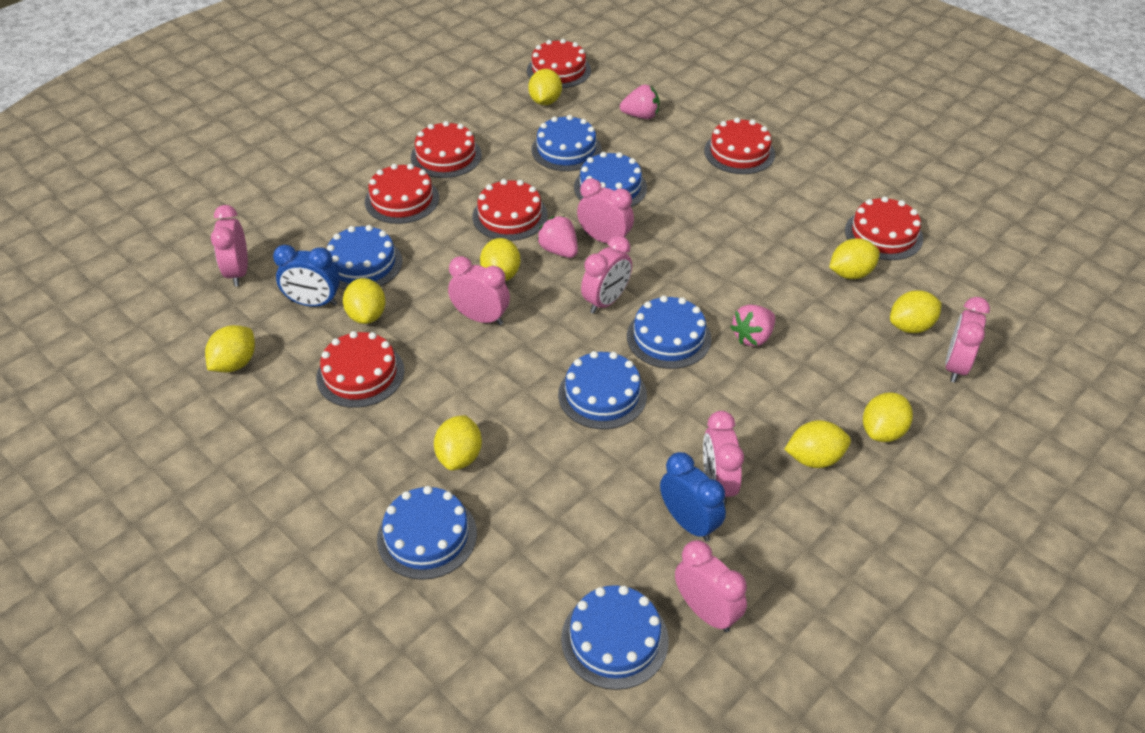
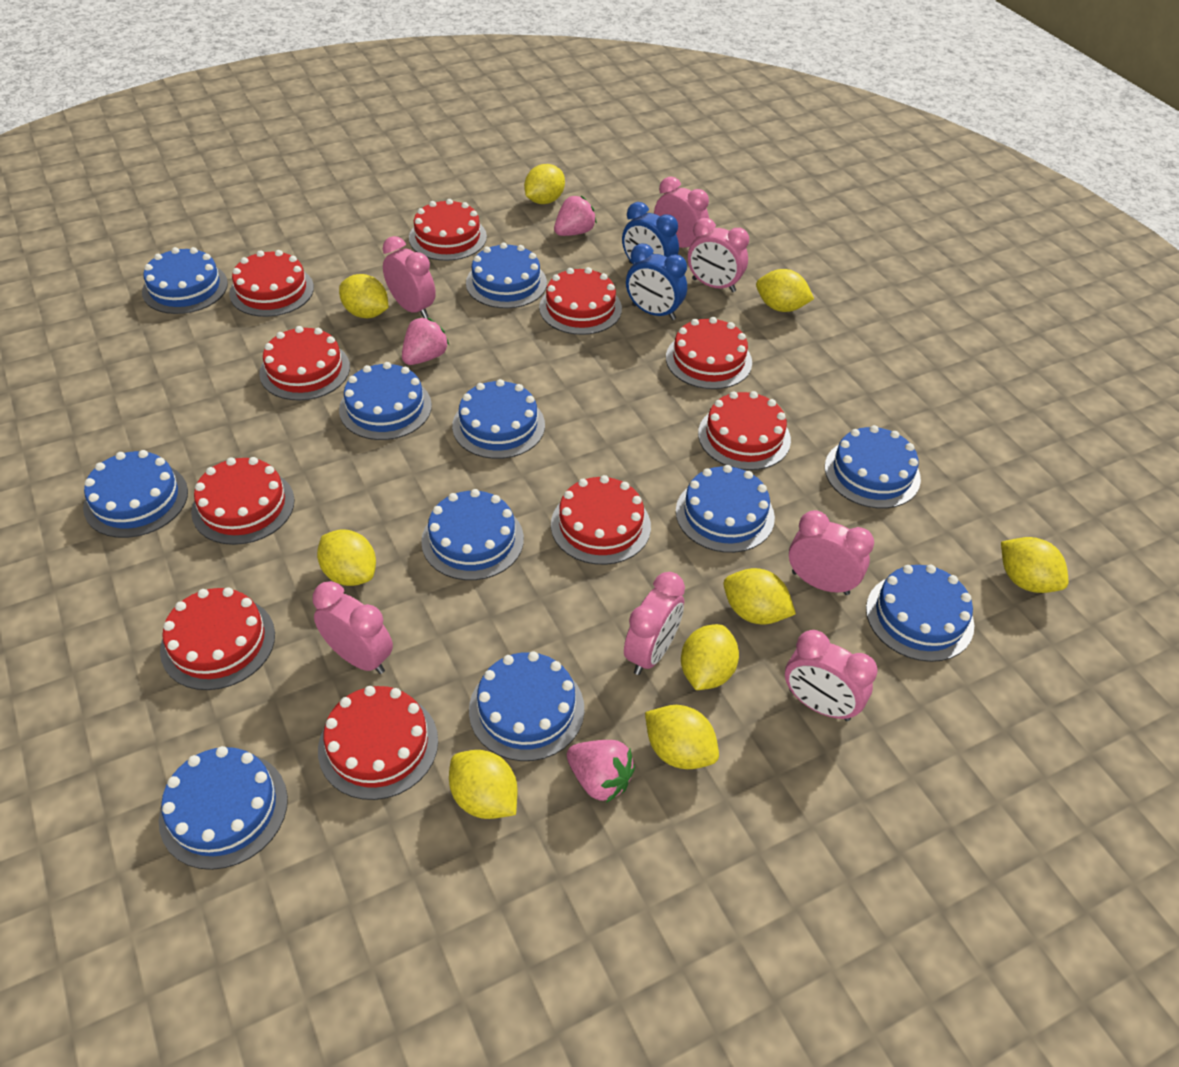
blue cake: 7 -> 11
red cake: 7 -> 10

